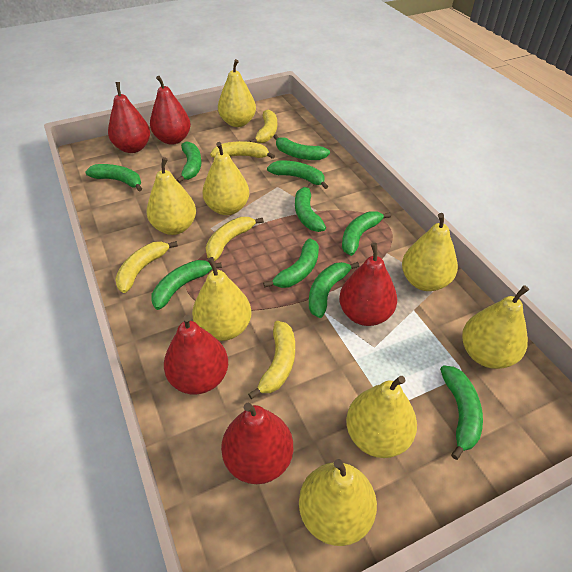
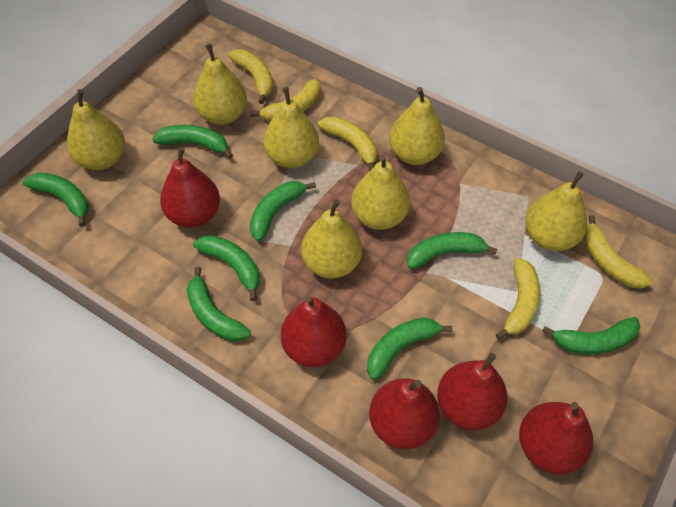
green banana: 10 -> 8
yellow pear: 8 -> 7

